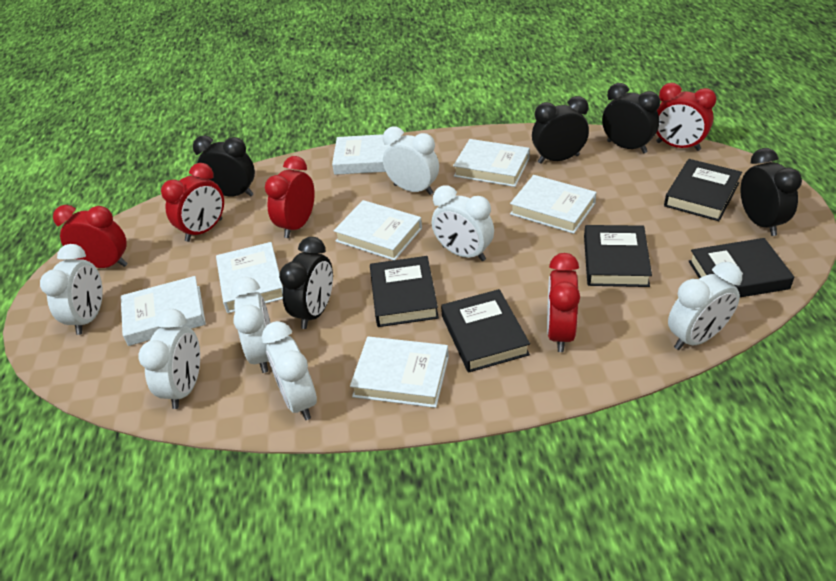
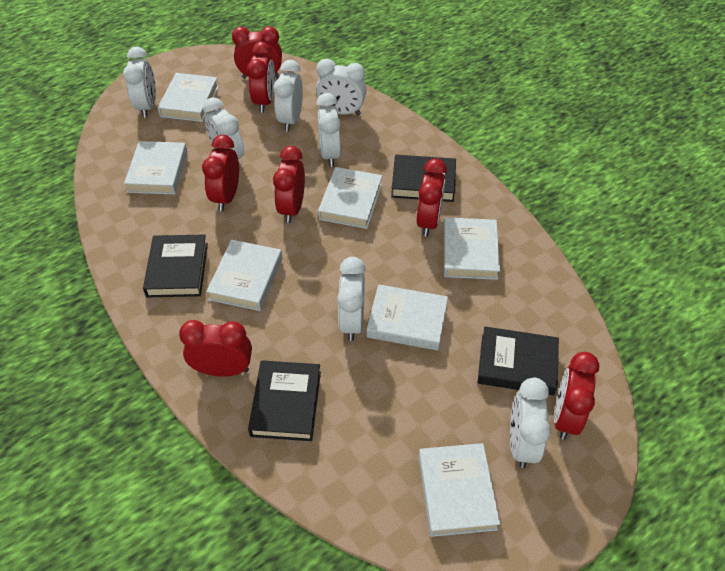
black book: 5 -> 4
black clock: 5 -> 0
red clock: 5 -> 7

